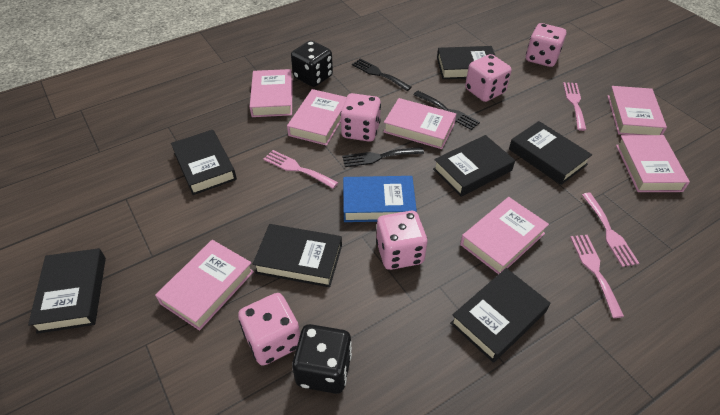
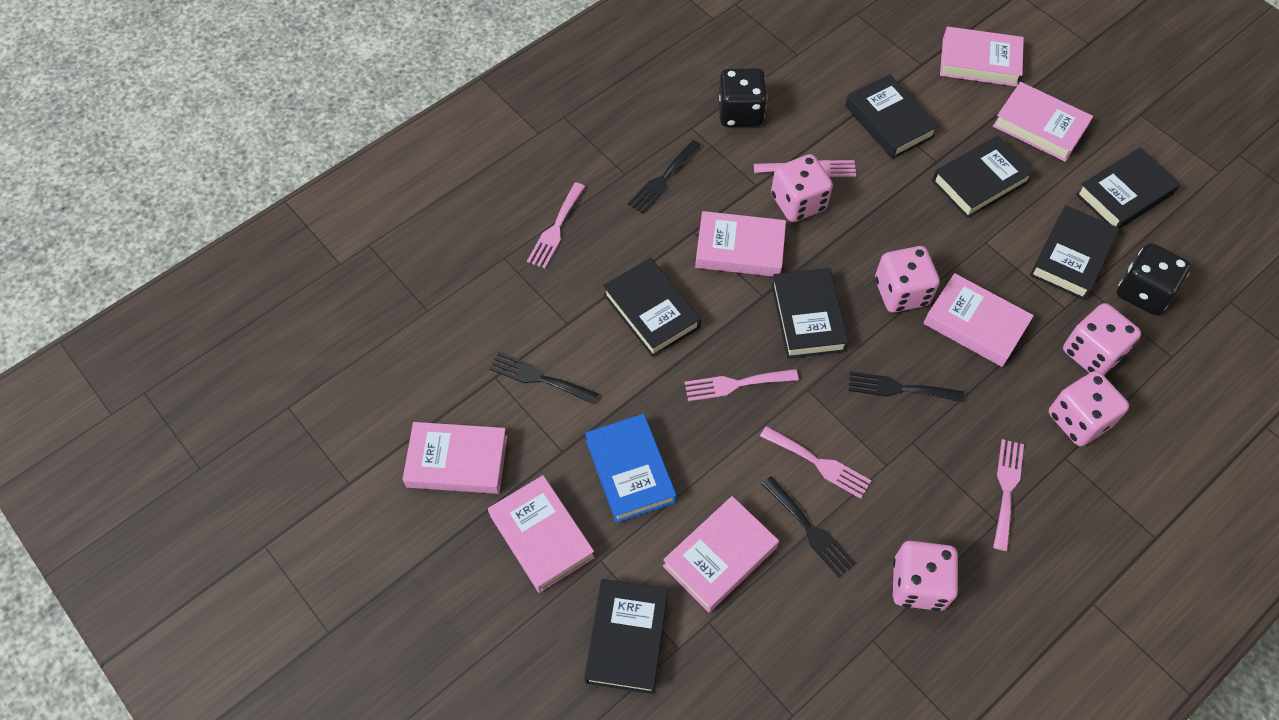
black fork: 3 -> 4
pink fork: 4 -> 5

